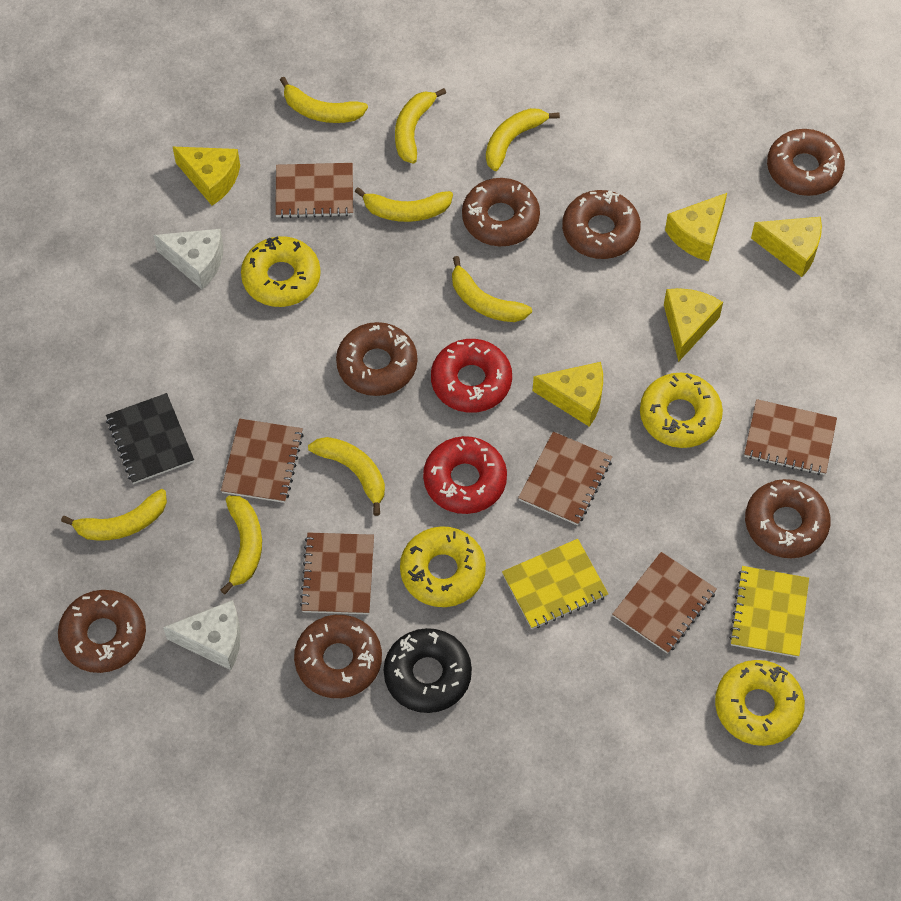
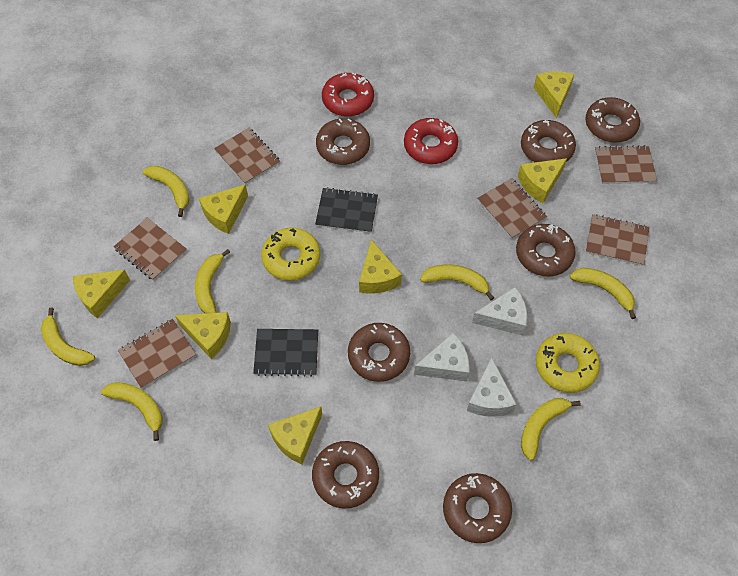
black donut: 1 -> 0
black notebook: 1 -> 2
white cheese: 2 -> 3
yellow banana: 8 -> 7
yellow cheese: 5 -> 7
yellow donut: 4 -> 2
yellow notebook: 2 -> 0

